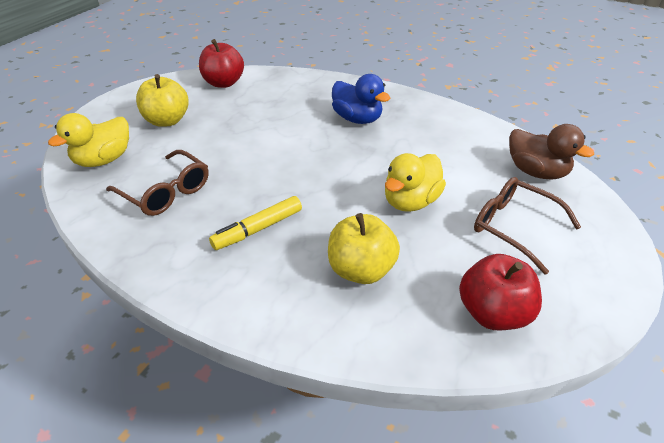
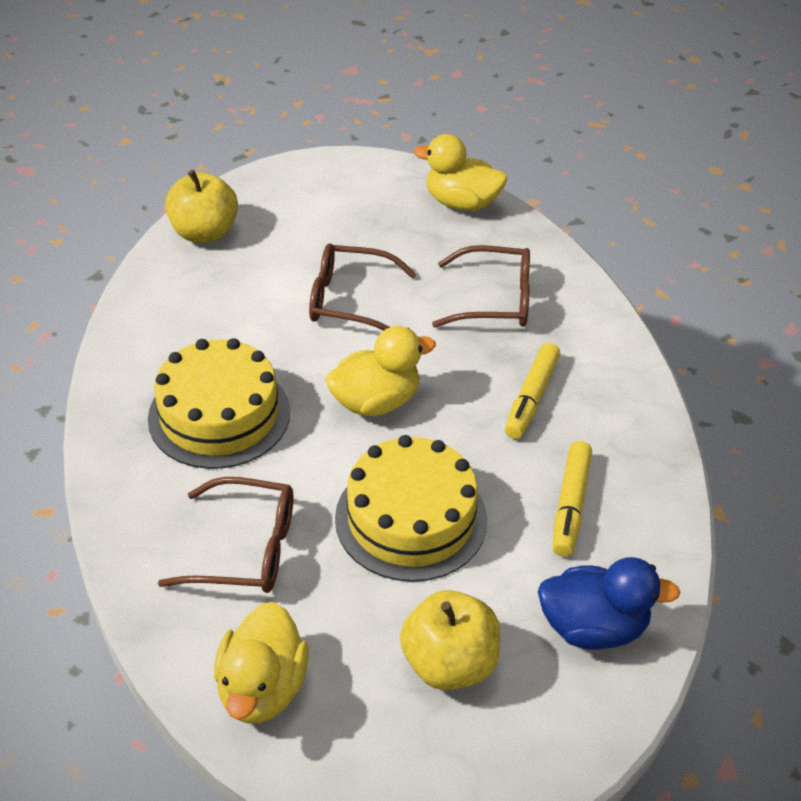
brown duck: 1 -> 0
brown glasses: 2 -> 3
red apple: 2 -> 0
yellow cake: 0 -> 2
yellow duck: 2 -> 3
yellow marker: 1 -> 2

